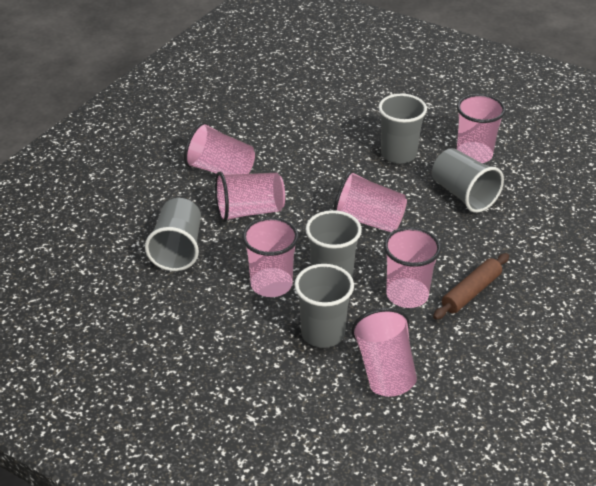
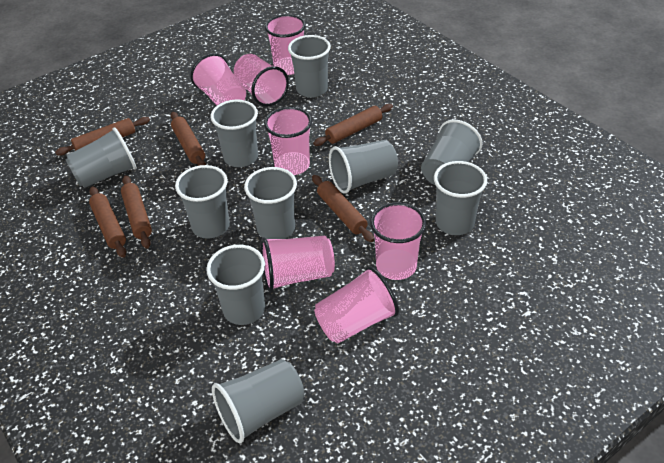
brown rolling pin: 1 -> 6
grey cup: 5 -> 10

